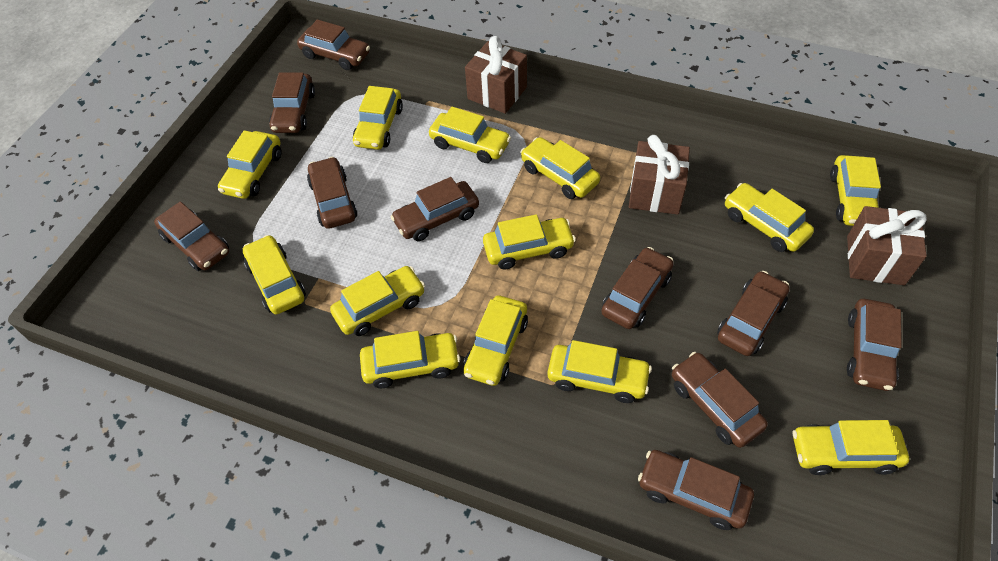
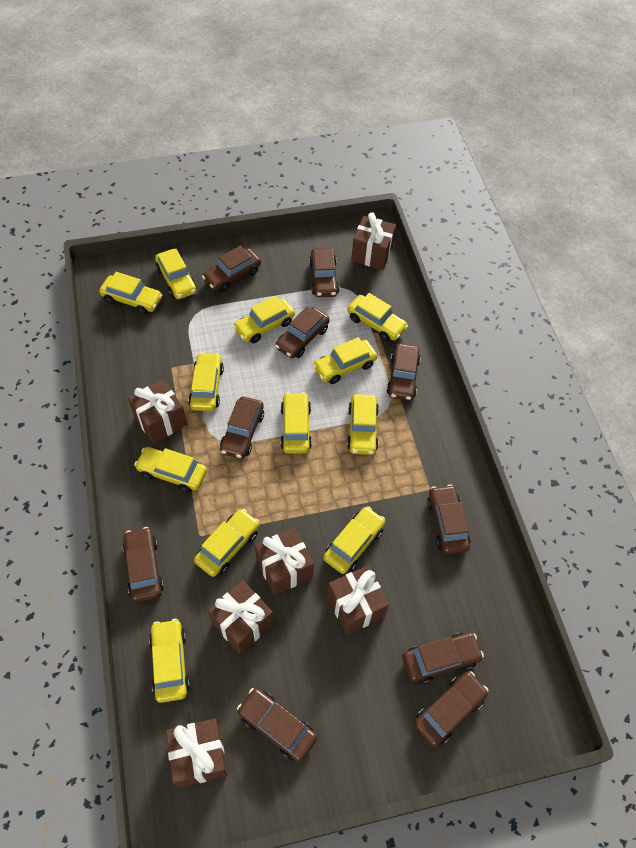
brown gift: 3 -> 6
yellow car: 13 -> 12

